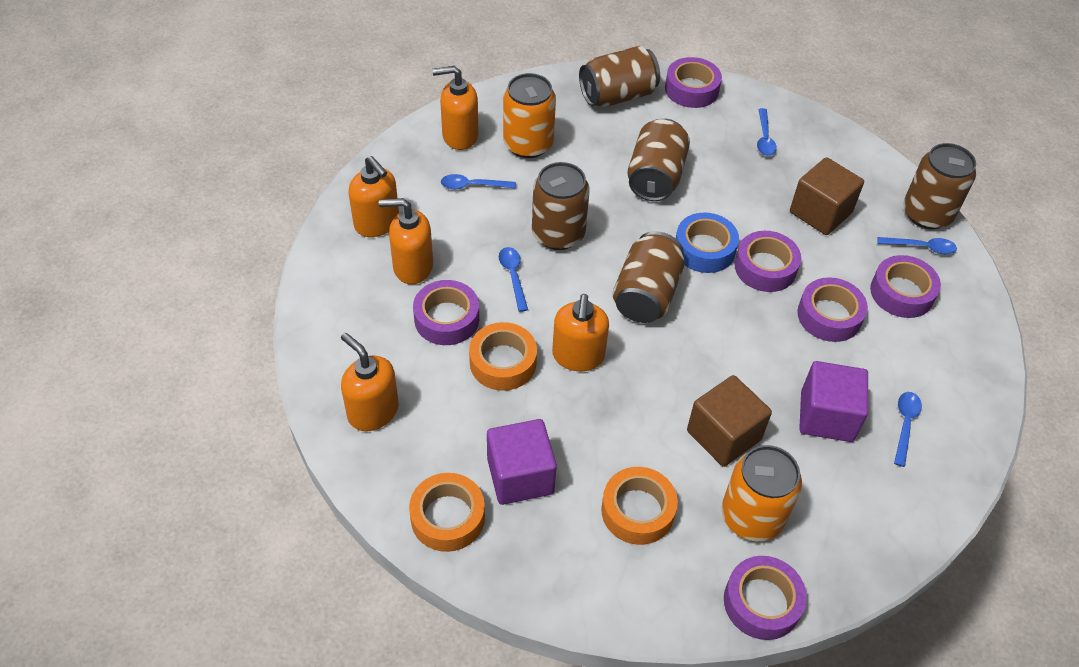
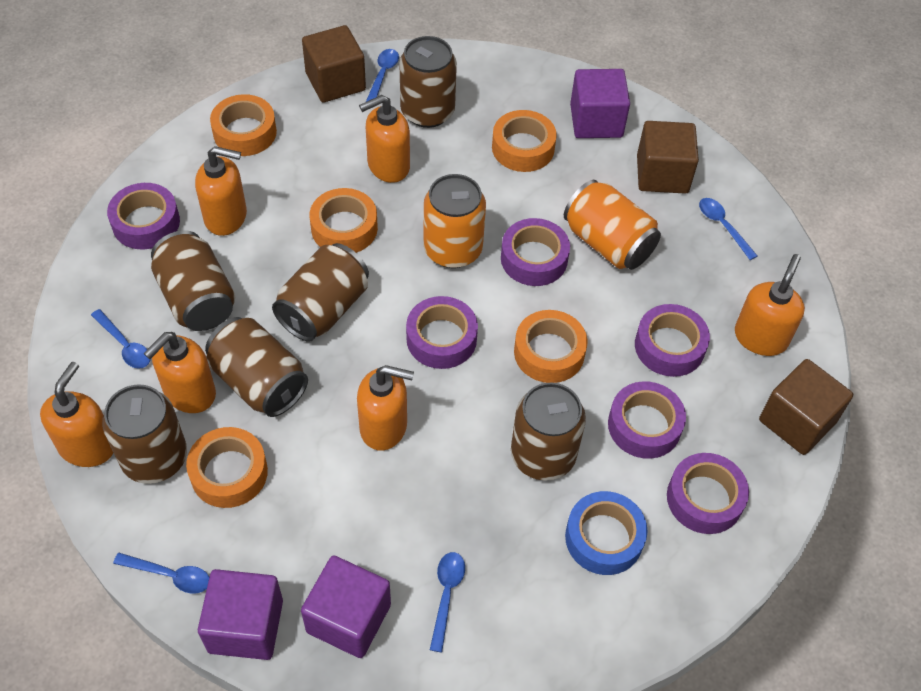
brown can: 5 -> 6
brown cube: 2 -> 3
orange soap dispenser: 5 -> 6
orange tape: 3 -> 5
purple cube: 2 -> 3

